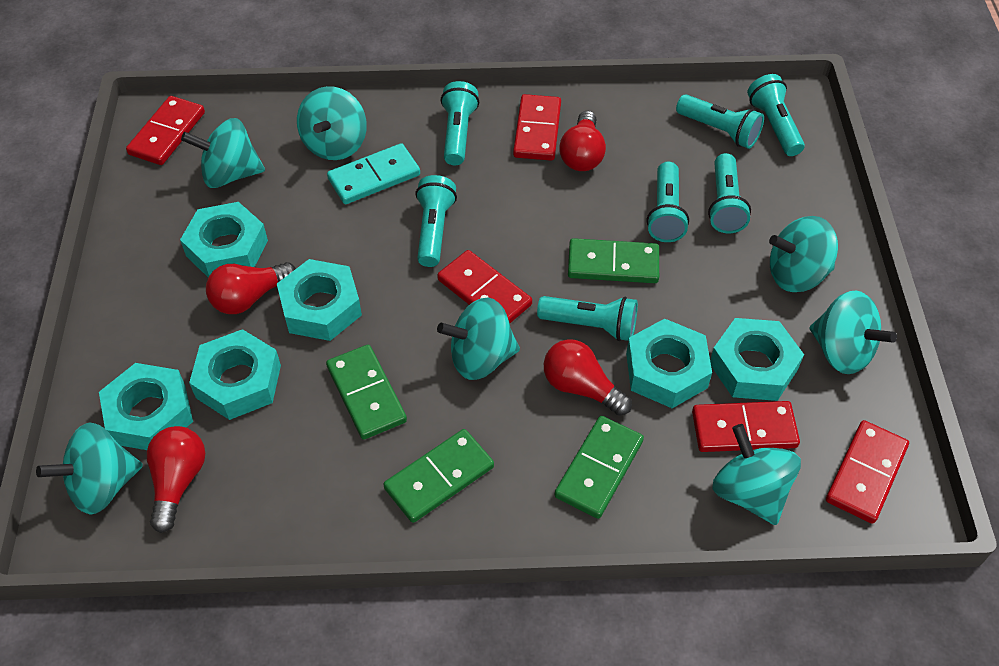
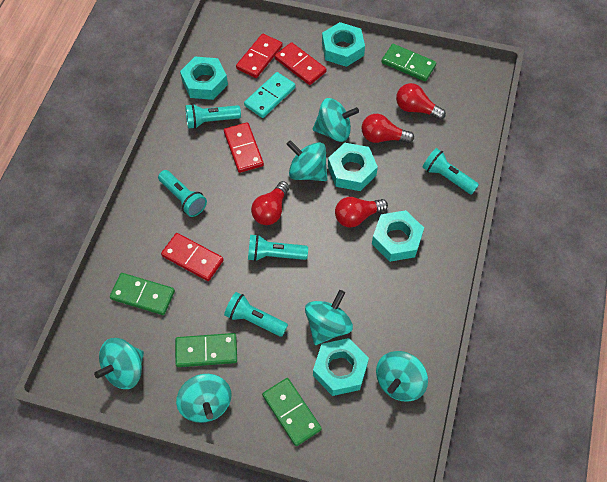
red domino: 5 -> 4
turquoise flashlight: 7 -> 5
turquoise nut: 6 -> 5
turquoise spinning top: 7 -> 6

